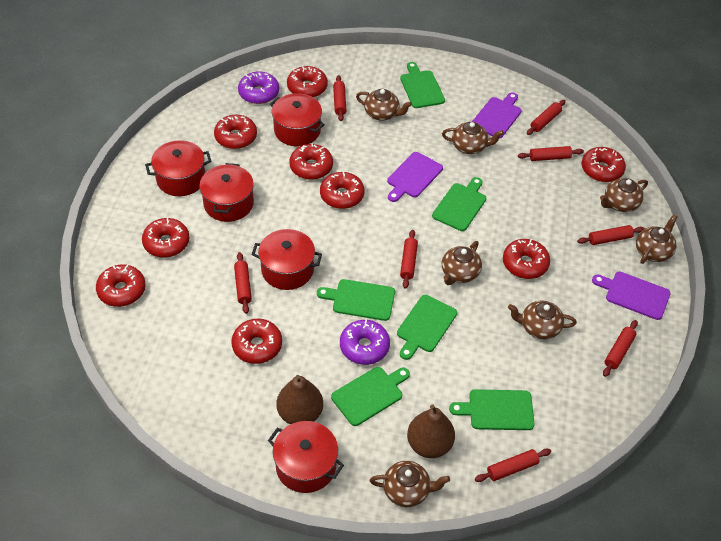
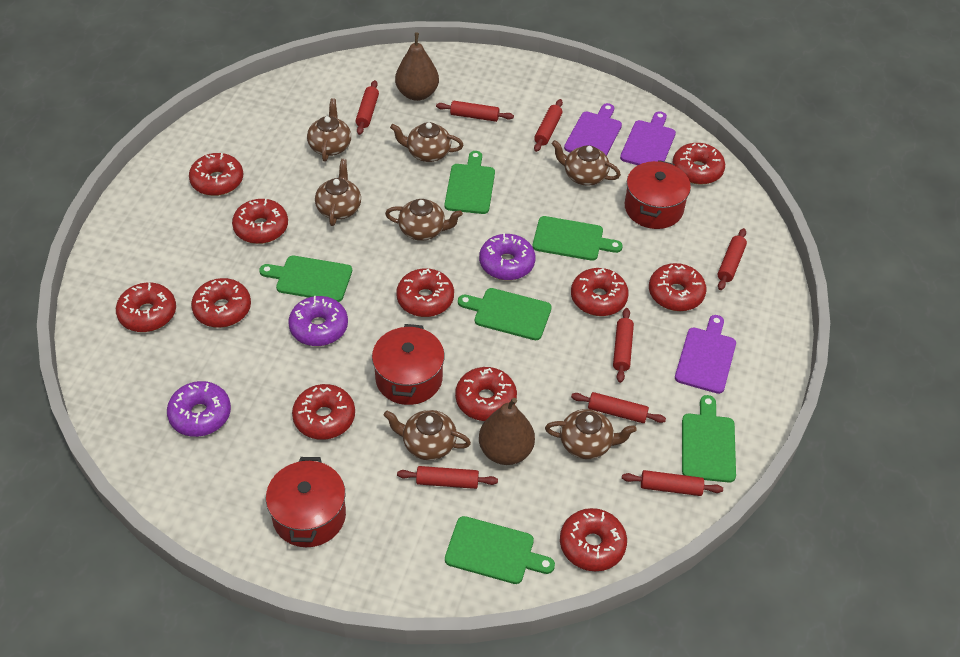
purple donut: 2 -> 3
red donut: 9 -> 11
red pot: 5 -> 3

